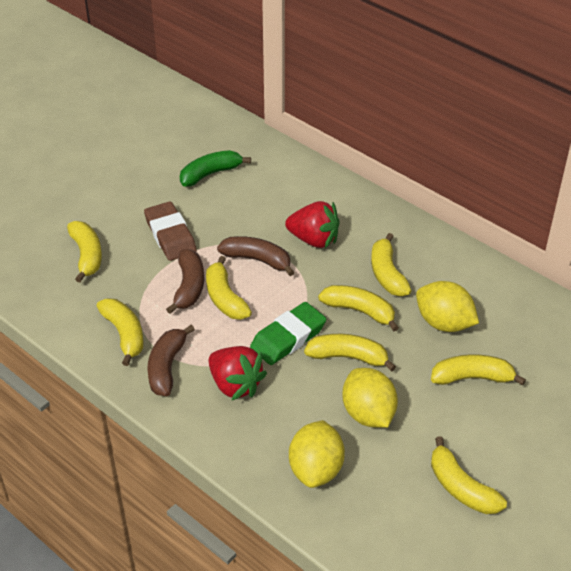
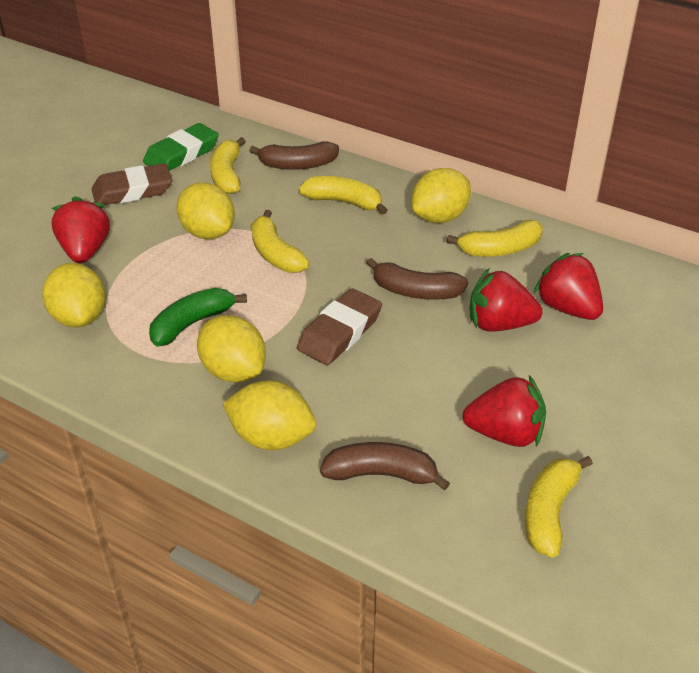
brown eraser: 1 -> 2
red strawberry: 2 -> 4
yellow banana: 8 -> 5
yellow lemon: 3 -> 5

